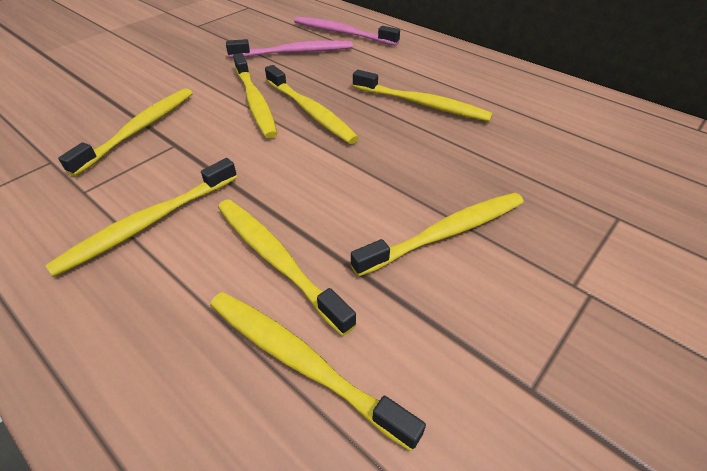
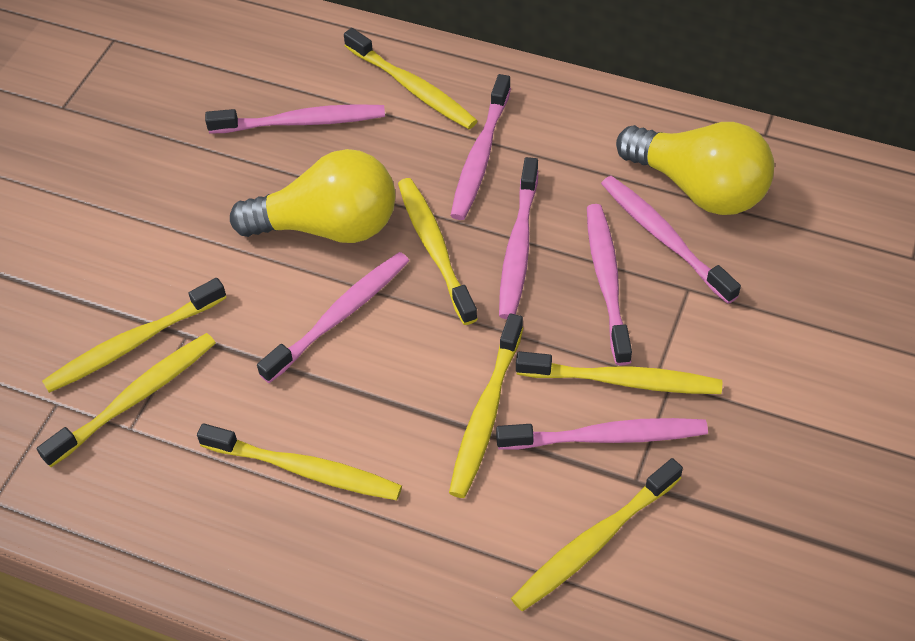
pink toothbrush: 2 -> 7
yellow light bulb: 0 -> 2

